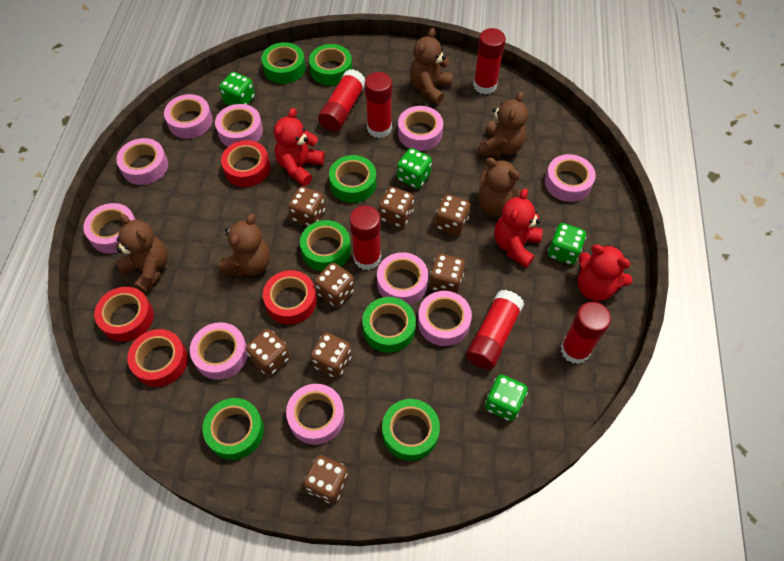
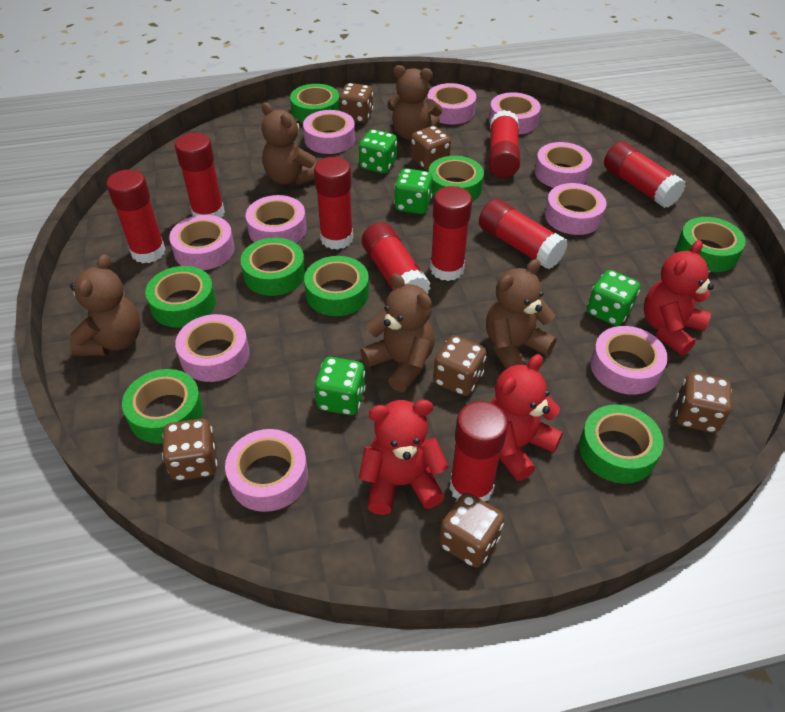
brown dice: 8 -> 6
green tape: 7 -> 8
red glue stick: 6 -> 9
red tape: 4 -> 0

